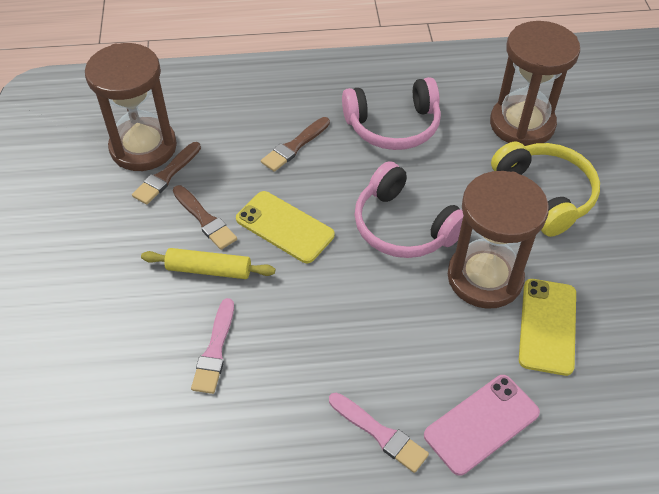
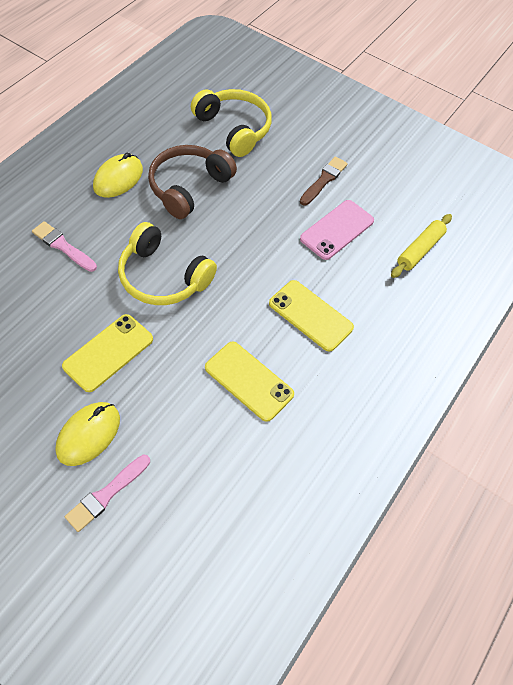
brown brush: 3 -> 1
brown headphones: 0 -> 1
brown hourglass: 3 -> 0
pink headphones: 2 -> 0
yellow headphones: 1 -> 2
yellow mouse: 0 -> 2
yellow phone: 2 -> 3

